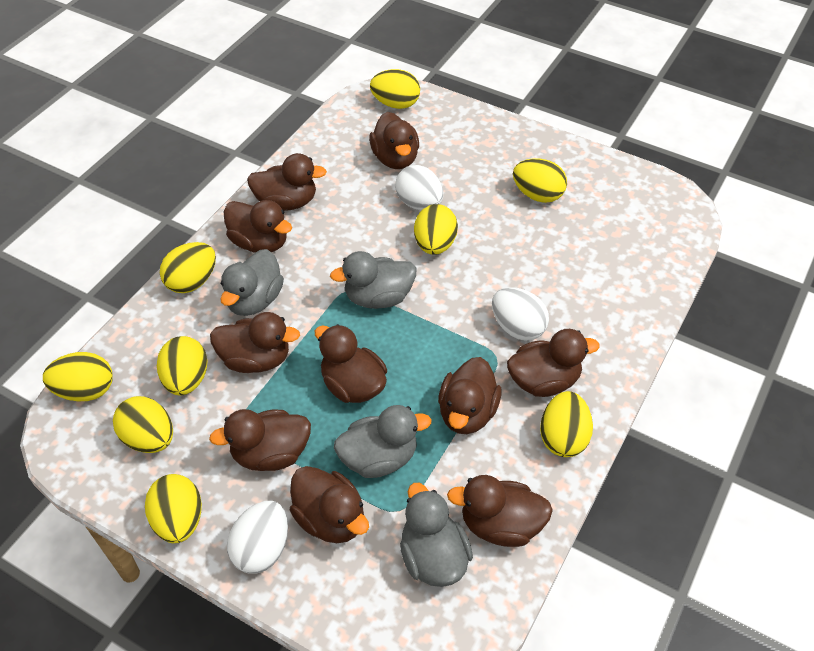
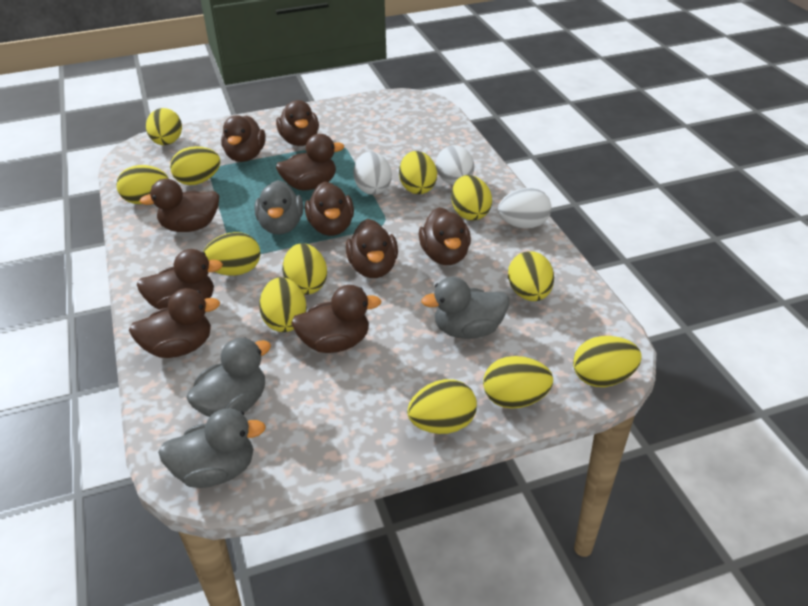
yellow egg: 9 -> 12

